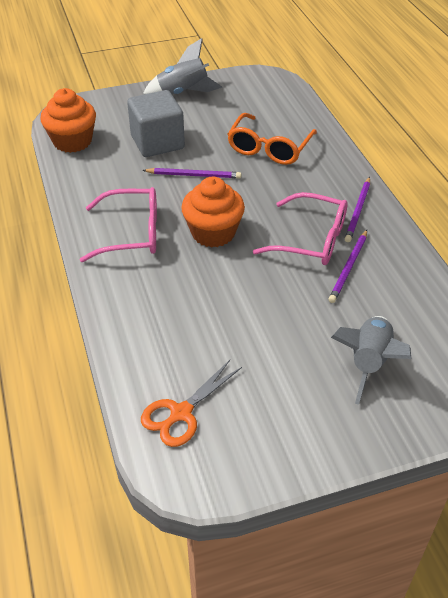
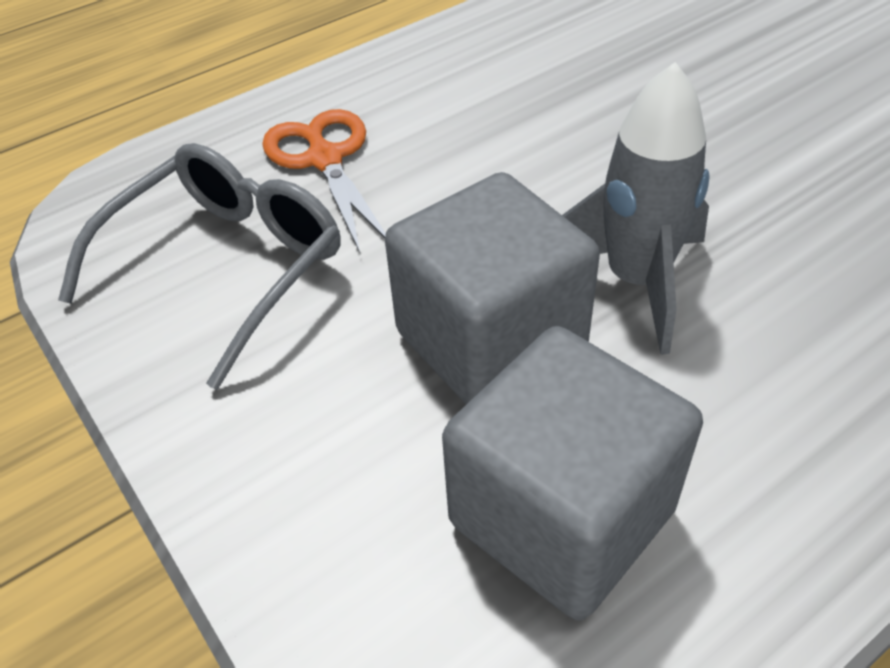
grey cube: 1 -> 2
grey glasses: 0 -> 1
grey rocket: 2 -> 1
orange cupcake: 2 -> 0
orange glasses: 1 -> 0
pink glasses: 2 -> 0
purple pencil: 3 -> 0

